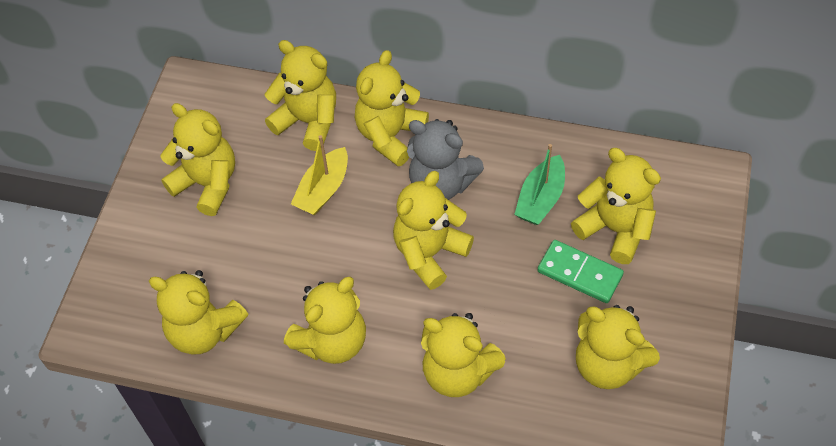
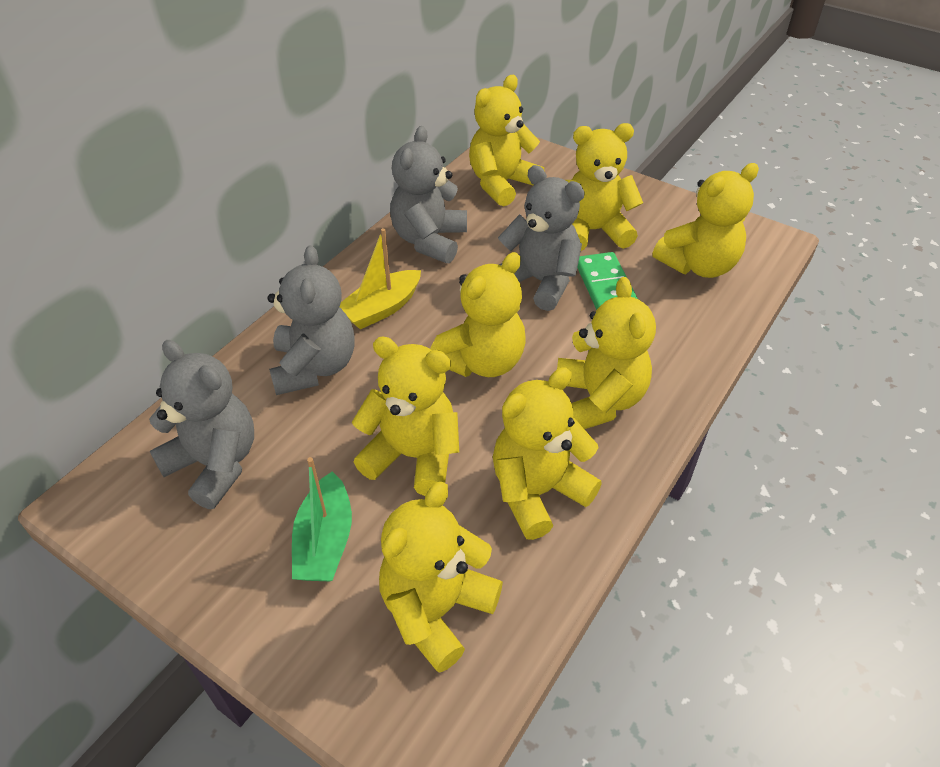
grey teddy bear: 1 -> 4
yellow teddy bear: 9 -> 8

